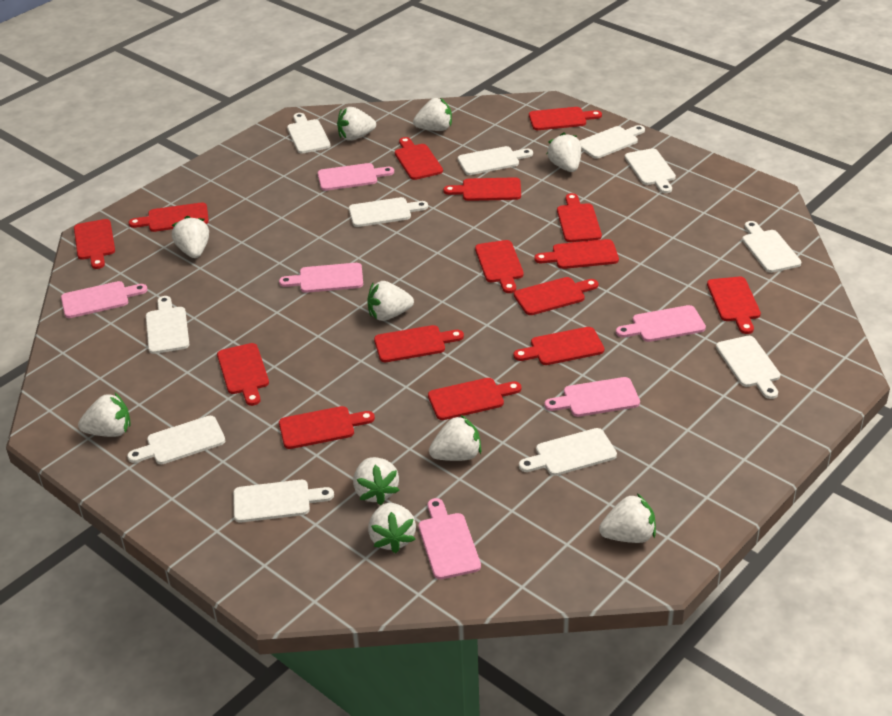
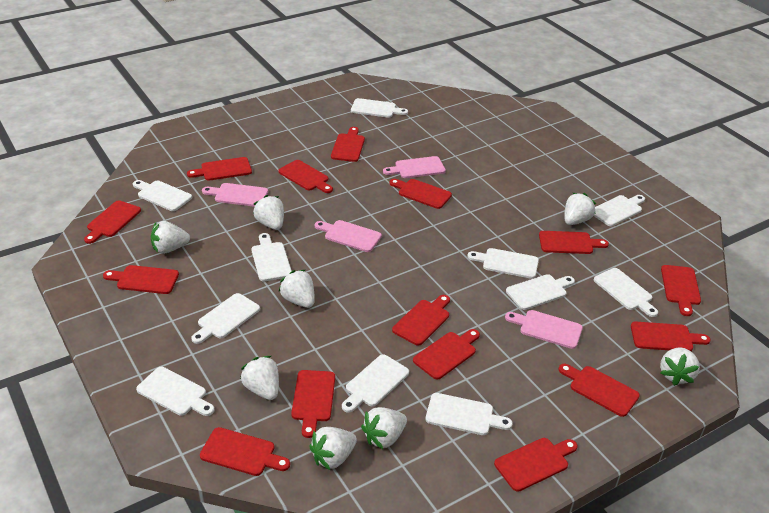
pink cutting board: 6 -> 4
white strawberry: 10 -> 8

